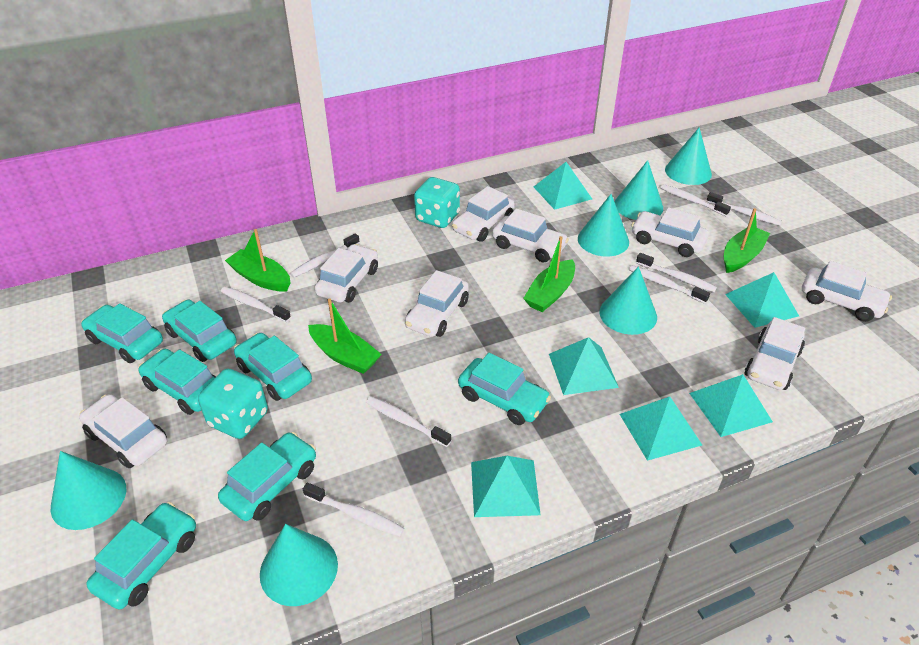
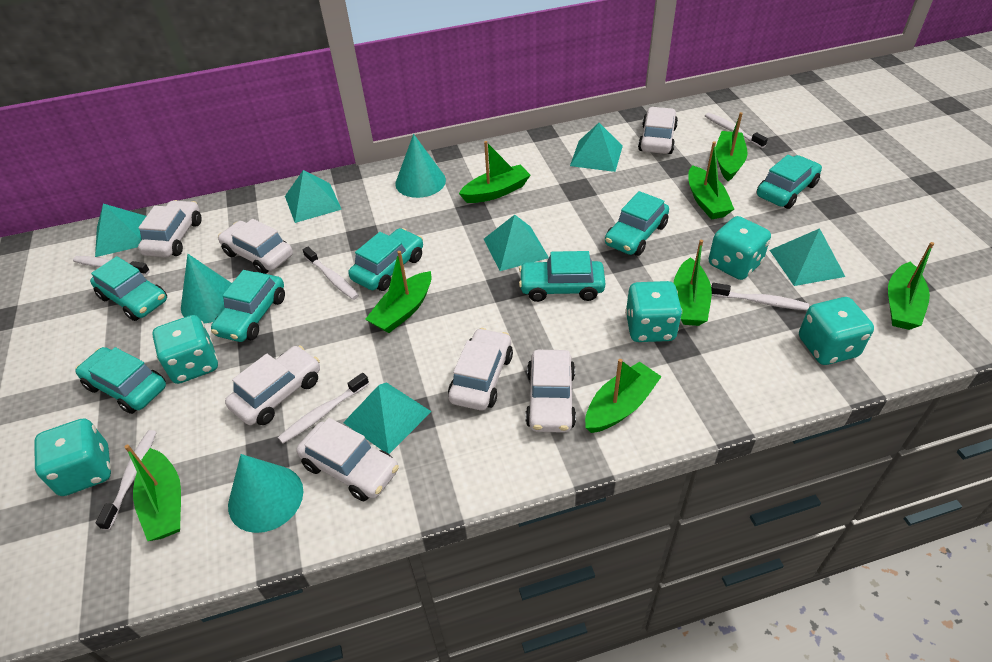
green boat: 4 -> 8
turquoise cone: 6 -> 3
turquoise dice: 2 -> 5
white car: 8 -> 7
white toothbrush: 8 -> 6

